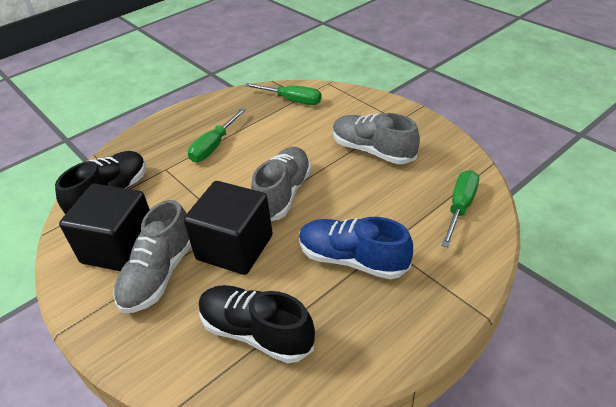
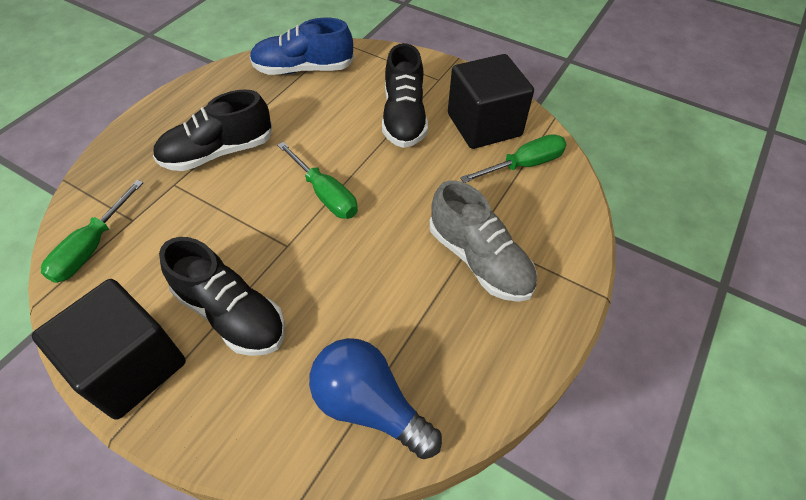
black shoe: 2 -> 3
blue light bulb: 0 -> 1
grey shoe: 3 -> 1

